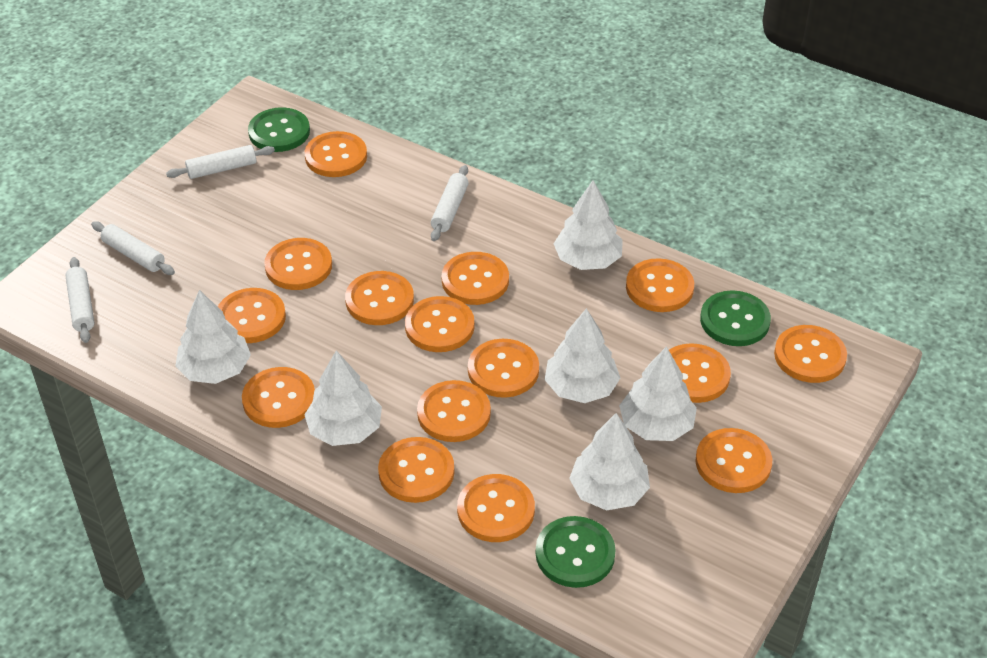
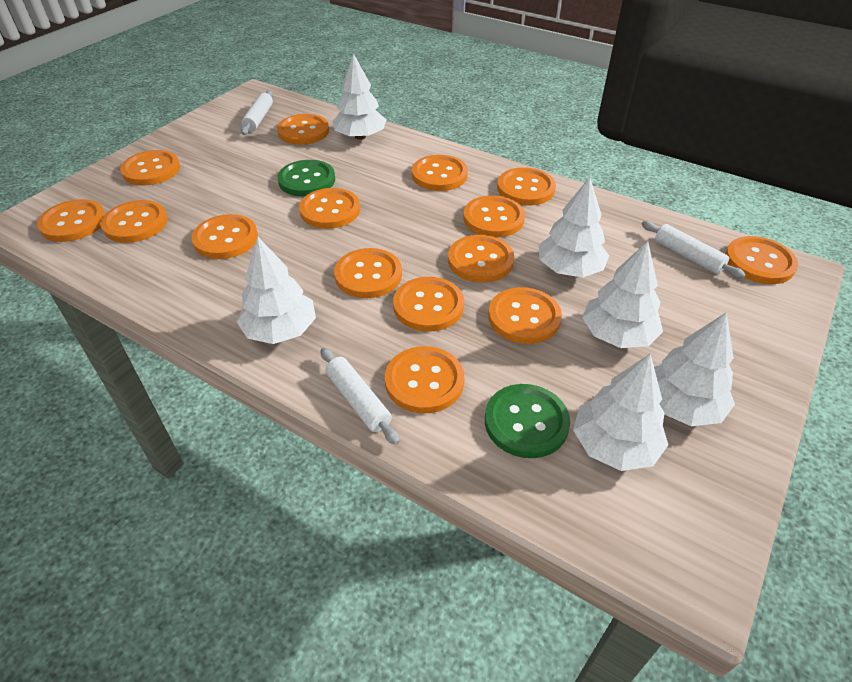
green button: 3 -> 2
white rolling pin: 4 -> 3

